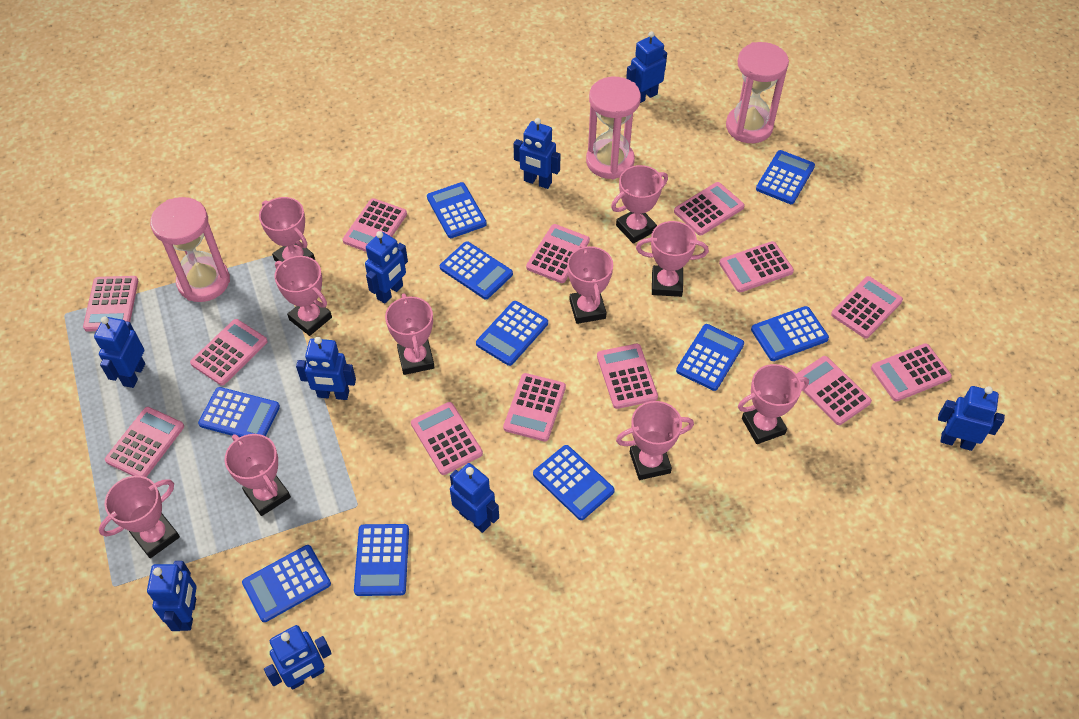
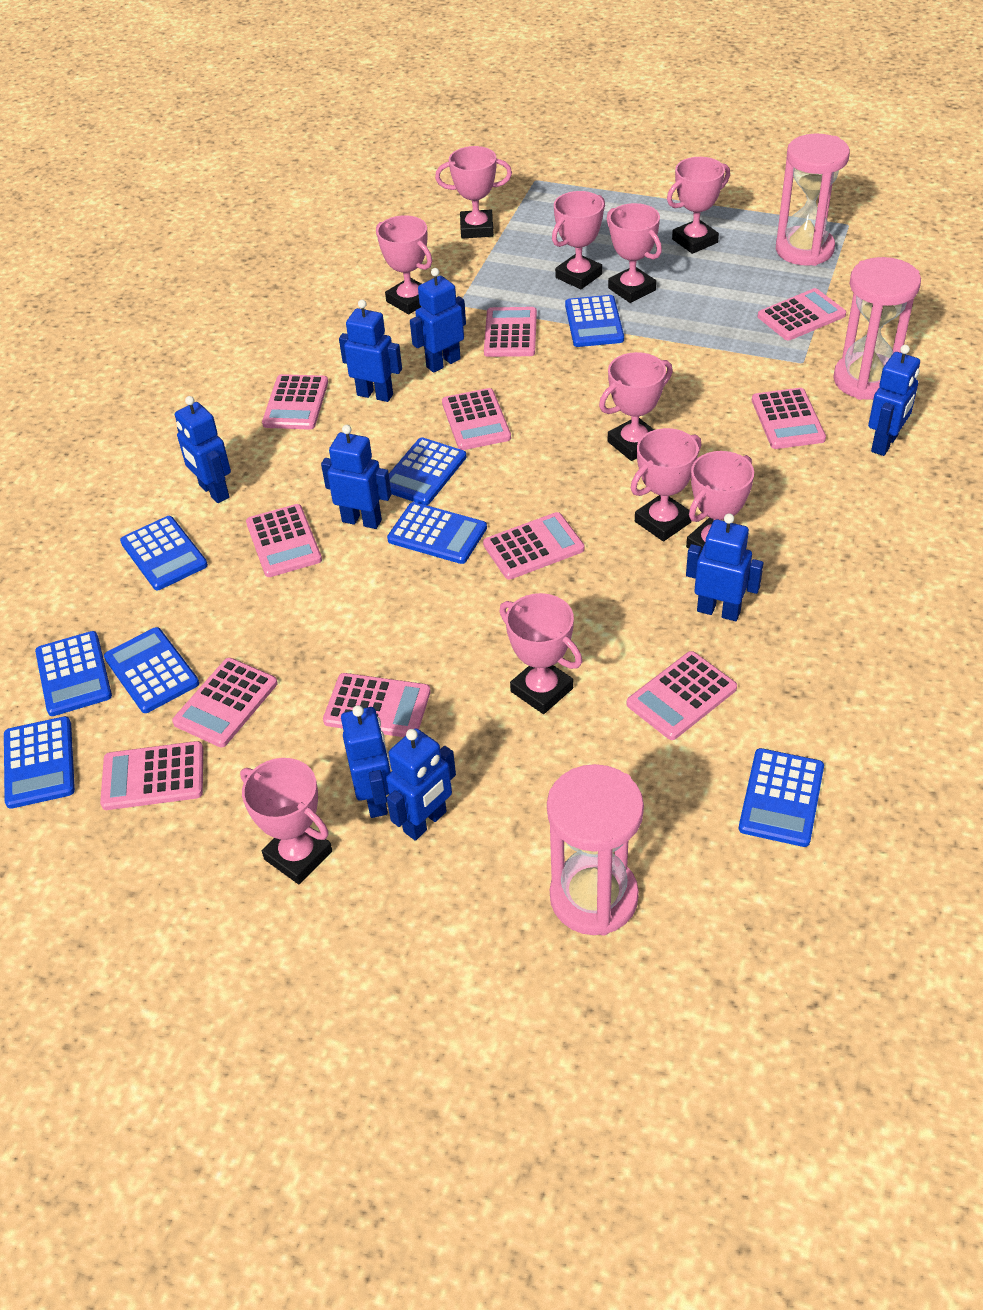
blue calculator: 10 -> 8
blue robot: 9 -> 8
pink calculator: 13 -> 11

